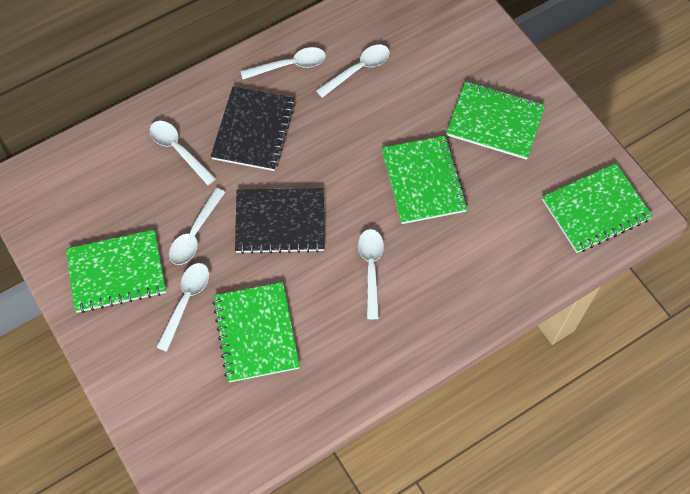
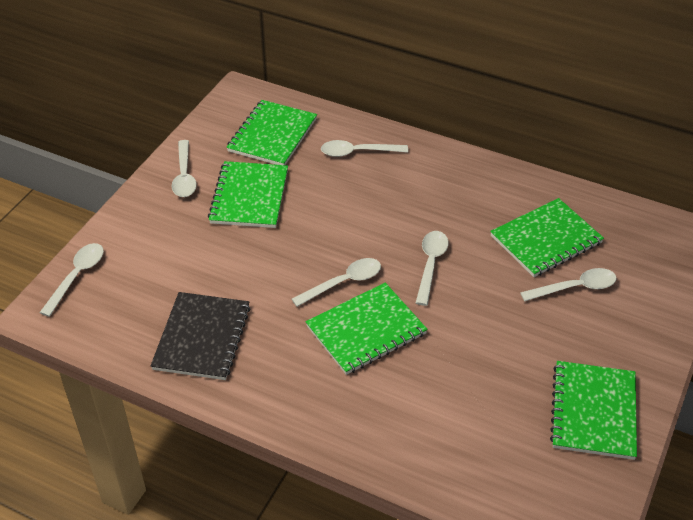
black notebook: 2 -> 1

